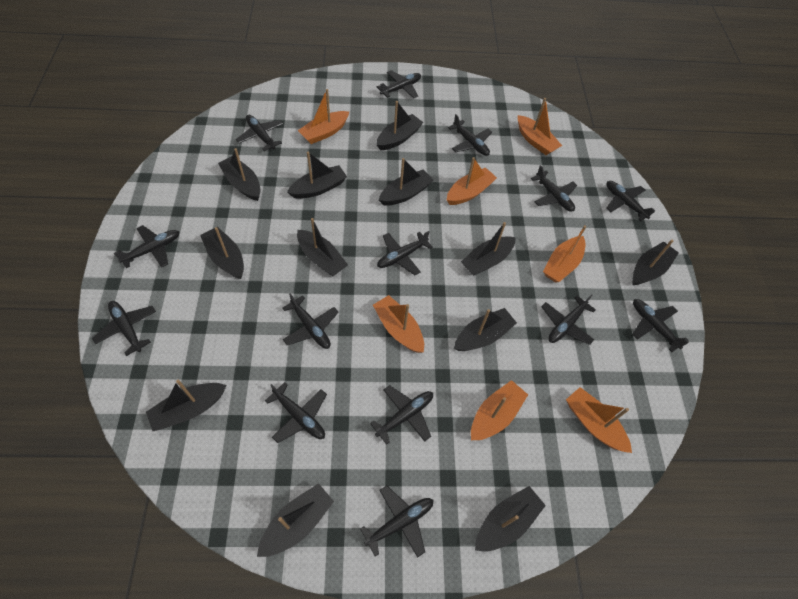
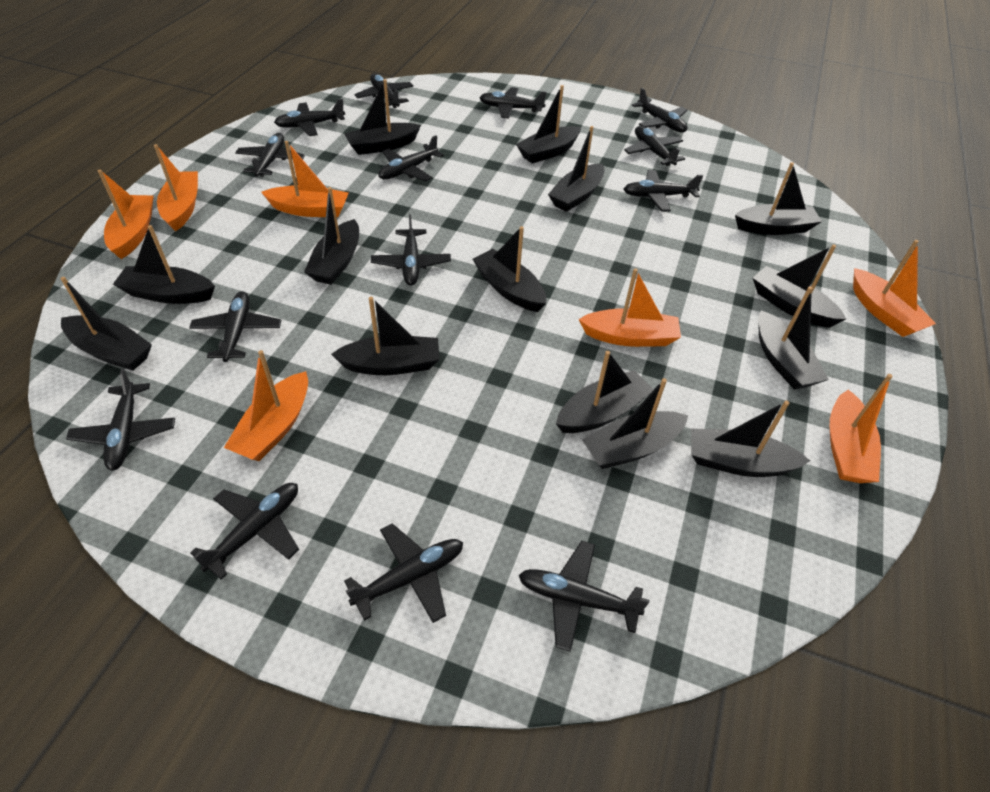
black boat: 12 -> 14

